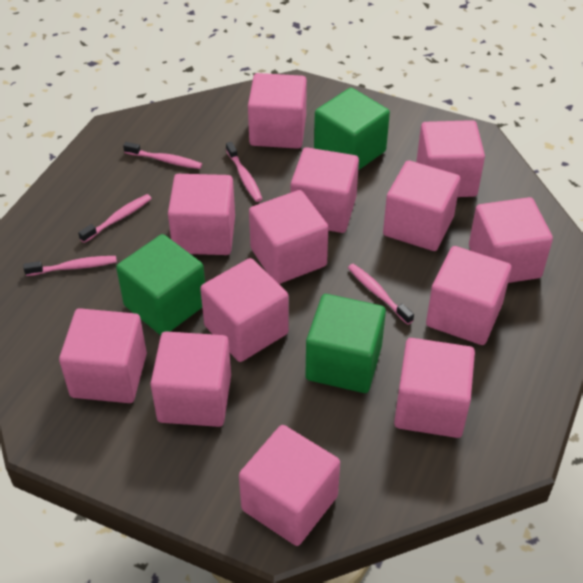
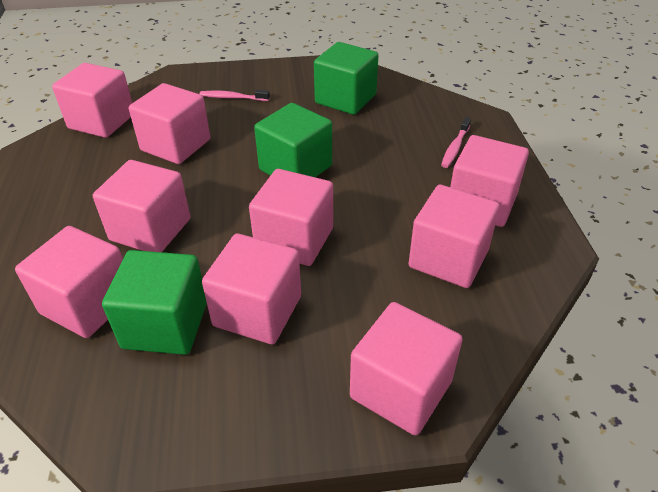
pink cube: 13 -> 9
pink toothbrush: 5 -> 2

